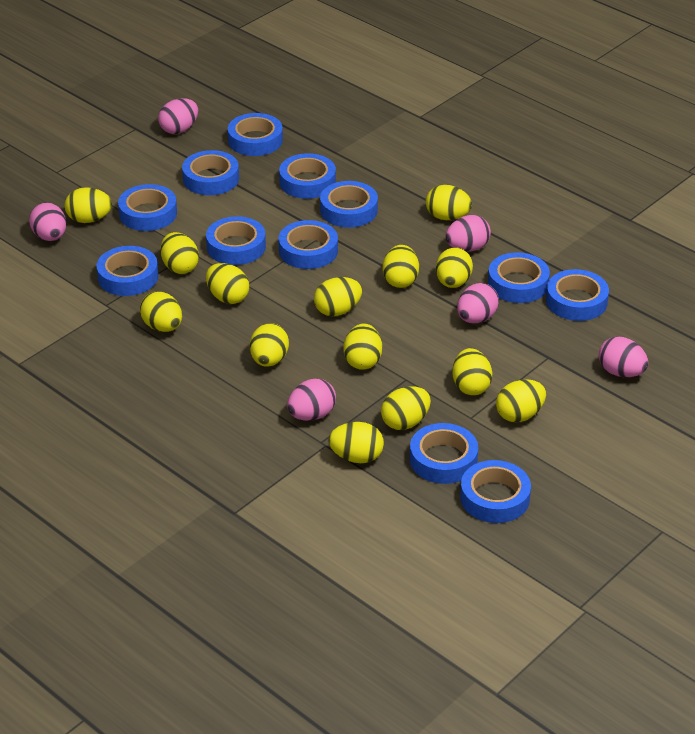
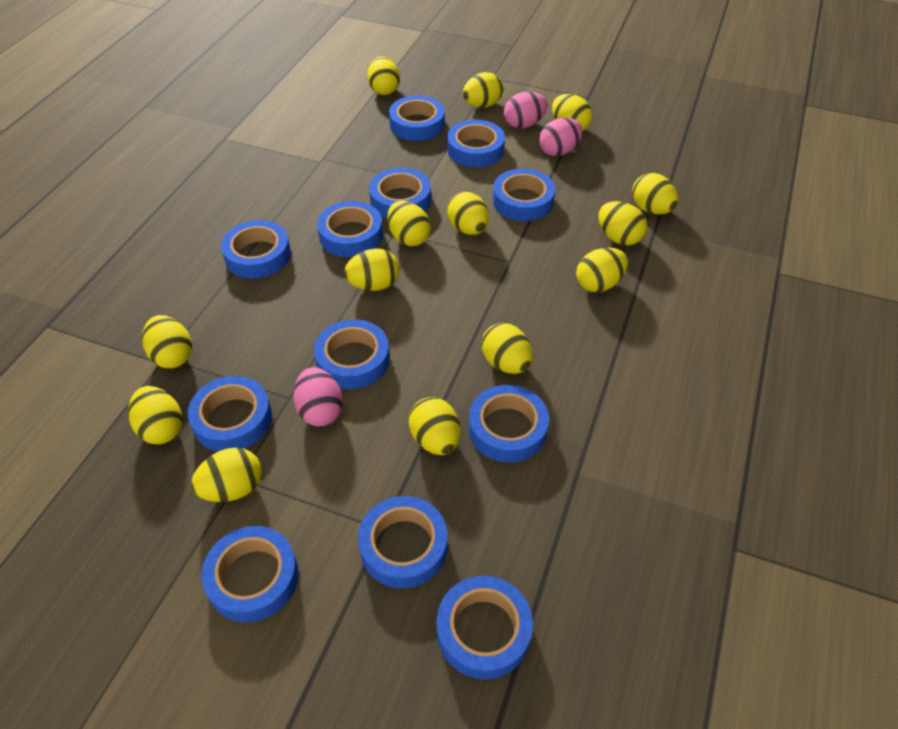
pink egg: 6 -> 3

